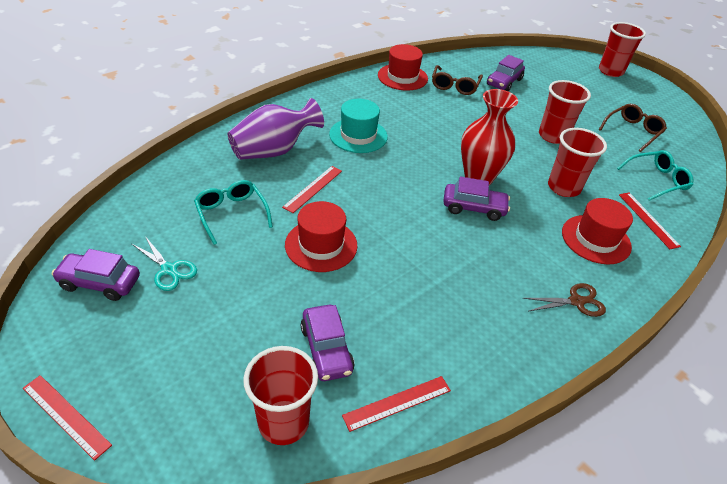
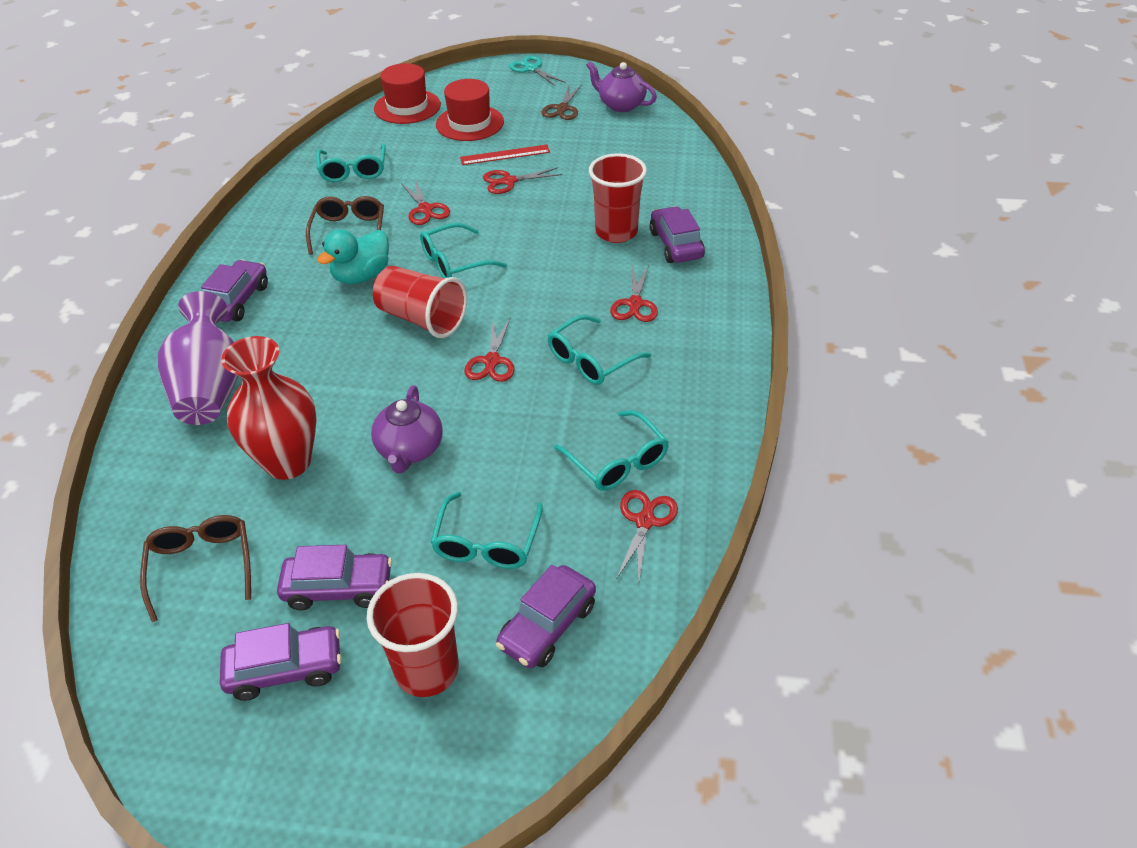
purple car: 4 -> 5
purple teapot: 0 -> 2
red cup: 4 -> 3
red hat: 3 -> 2
red ruler: 4 -> 1
red scissors: 0 -> 5
turquoise duck: 0 -> 1
turquoise glasses: 2 -> 5
turquoise hat: 1 -> 0

